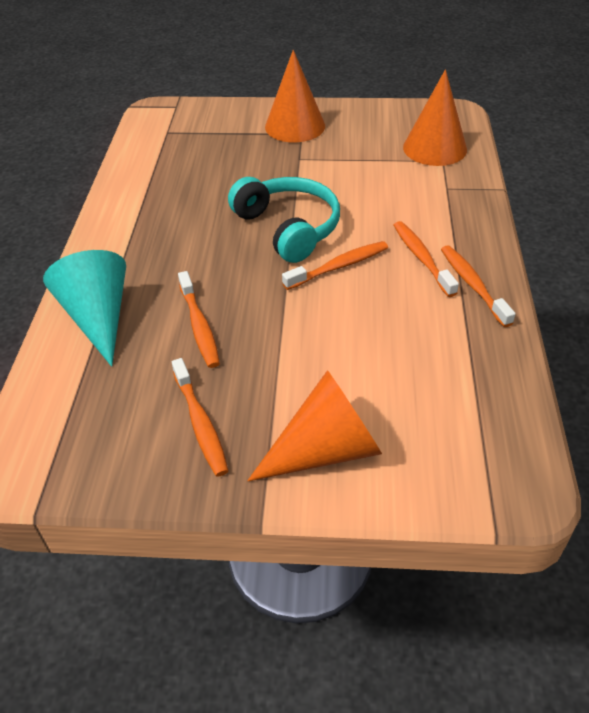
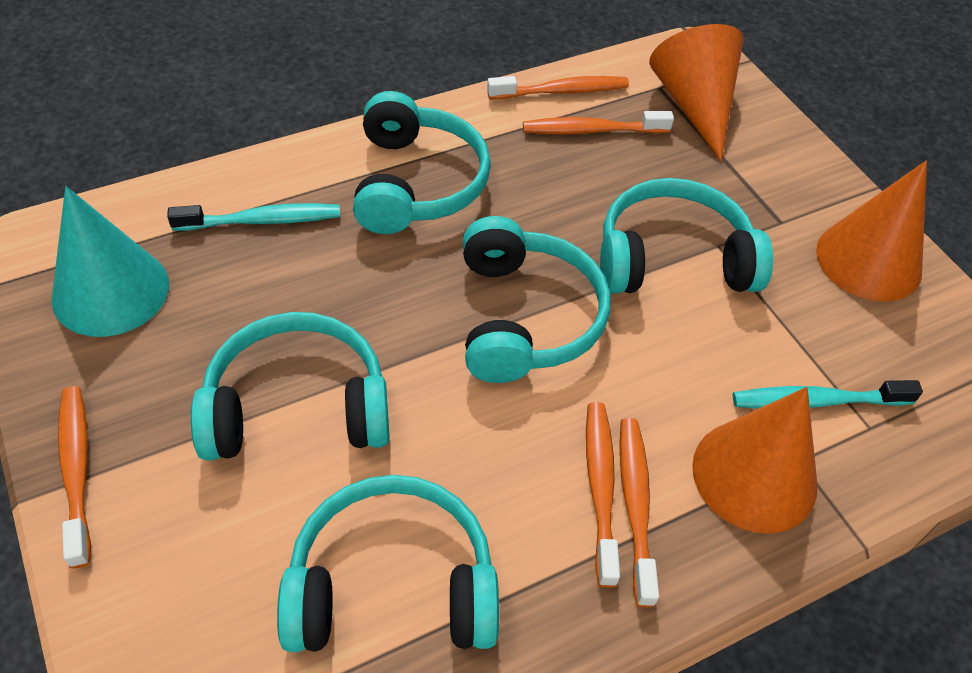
turquoise headphones: 1 -> 5
turquoise toothbrush: 0 -> 2

